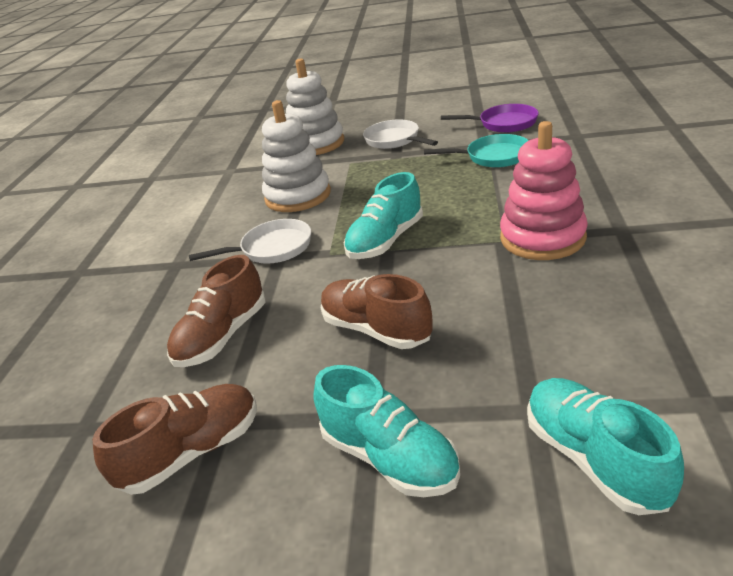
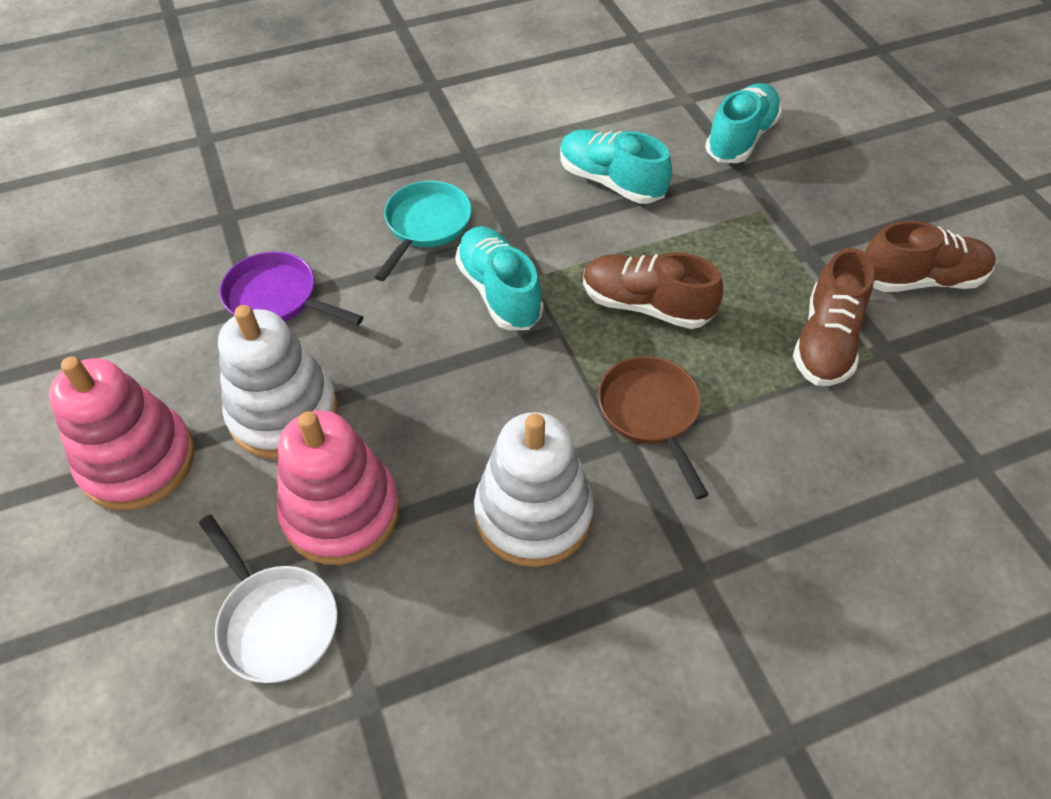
brown pan: 0 -> 1
pink stacking toy: 1 -> 2
white pan: 2 -> 1

